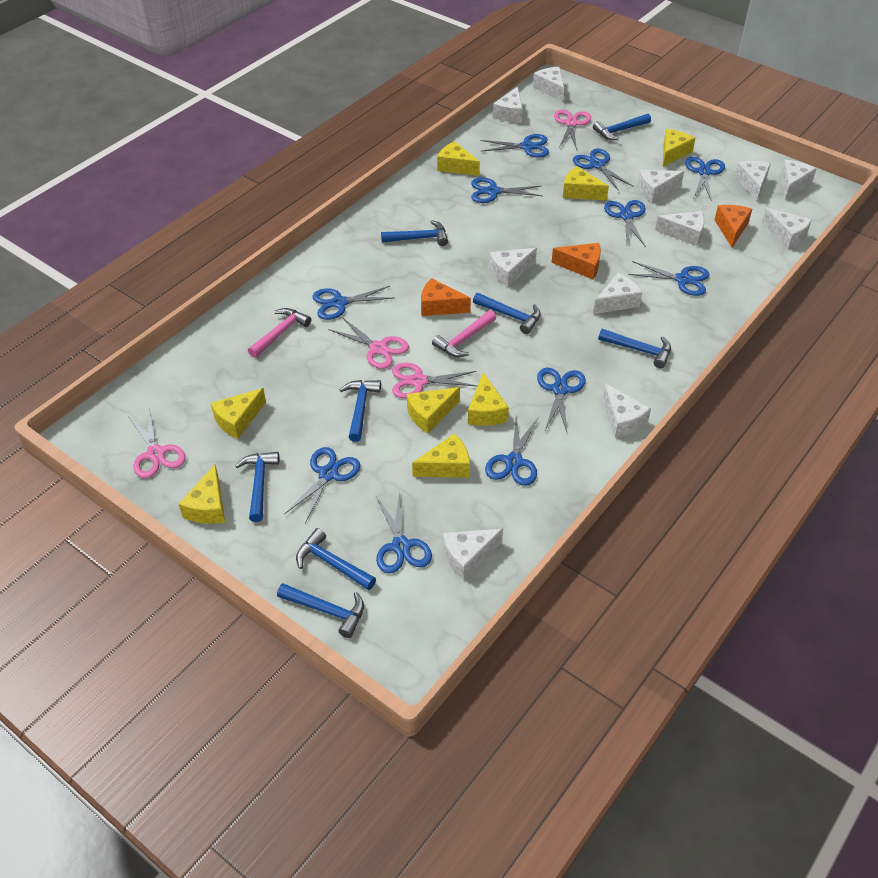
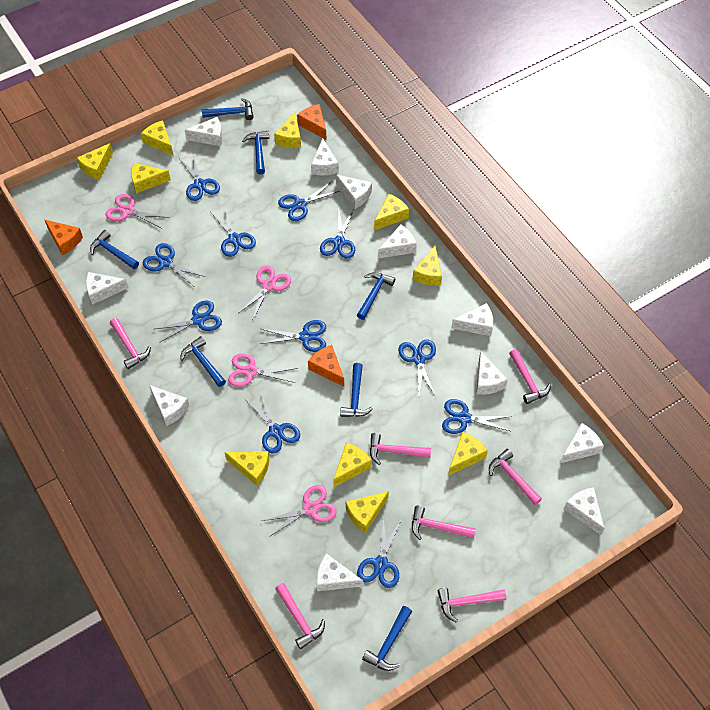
blue hammer: 8 -> 7
pink hammer: 2 -> 7
yellow cheese: 8 -> 10

